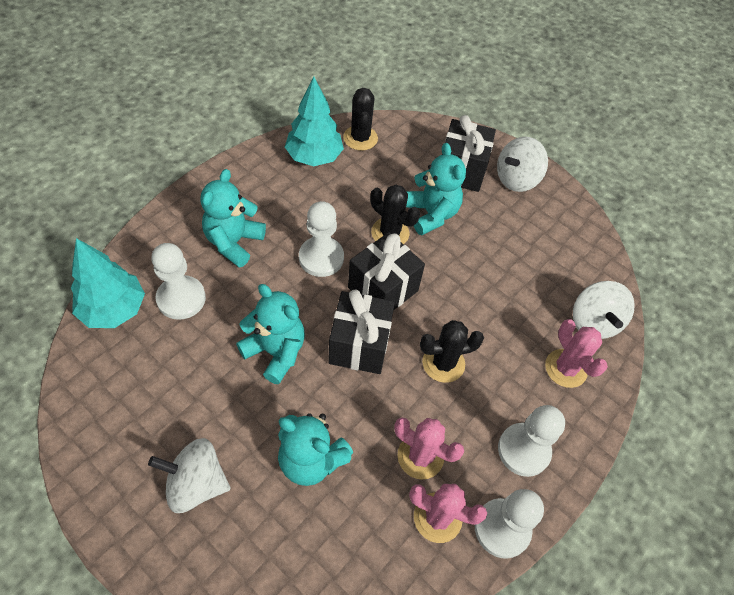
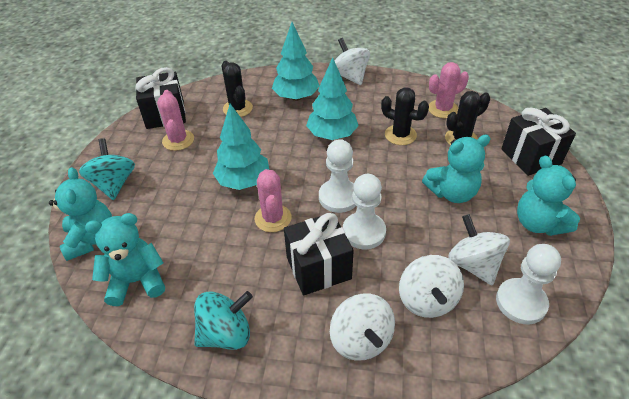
turquoise spinning top: 0 -> 2
turquoise tree: 2 -> 3
white pawn: 4 -> 3
white spinning top: 3 -> 4

